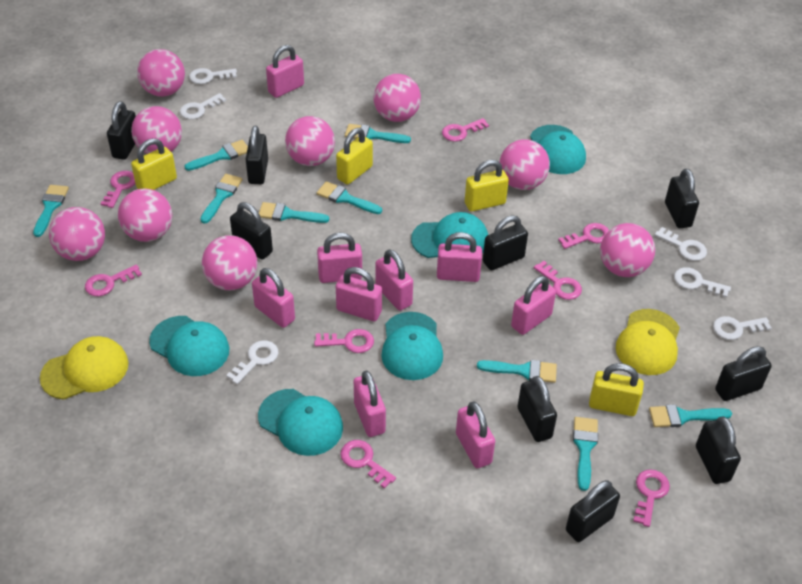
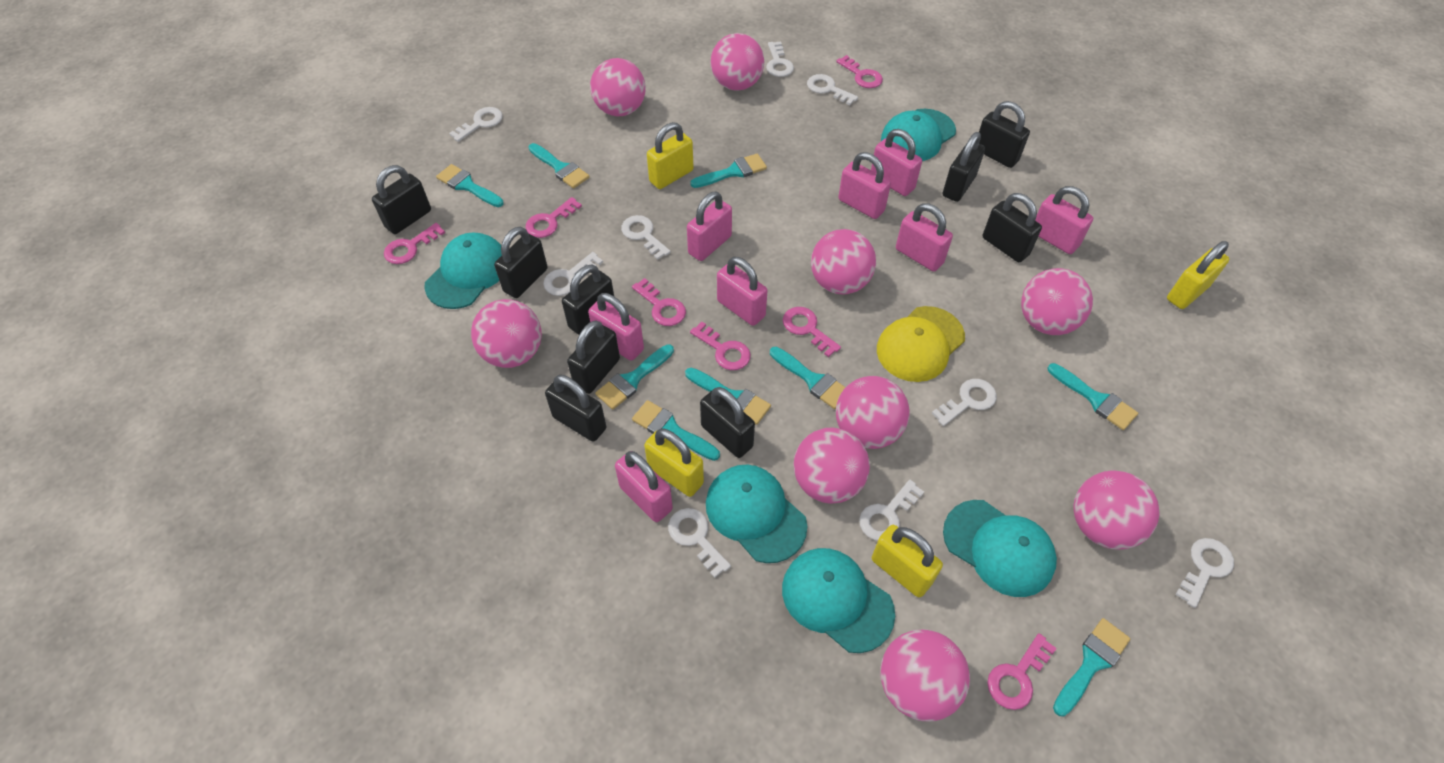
pink key: 8 -> 7
pink padlock: 9 -> 8
white key: 6 -> 9
yellow cap: 2 -> 1

